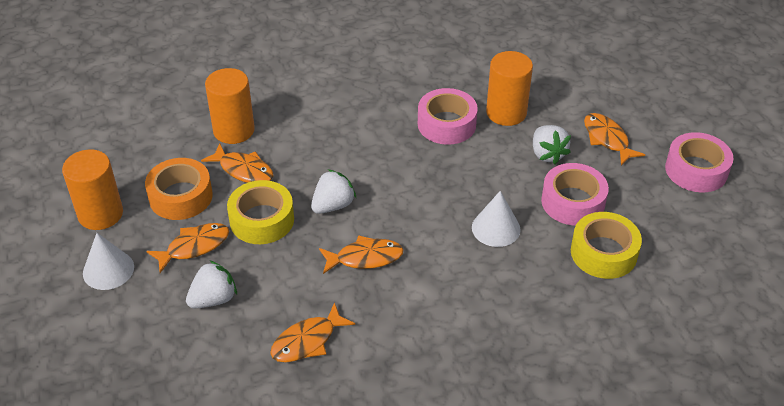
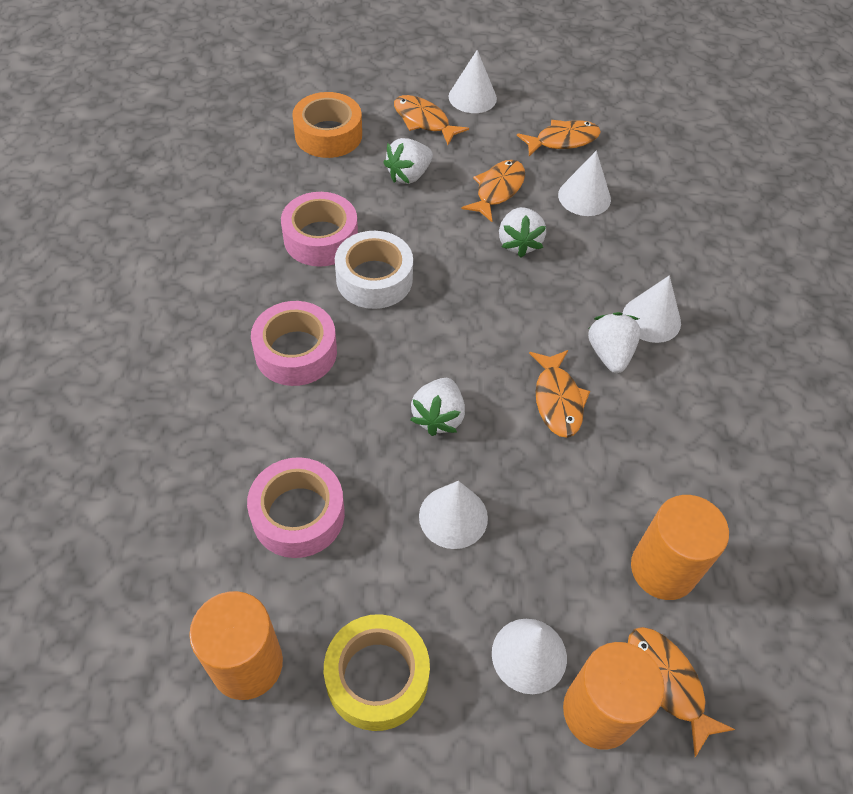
white cone: 2 -> 5
white strawberry: 3 -> 4
white tape: 0 -> 1
yellow tape: 2 -> 1

